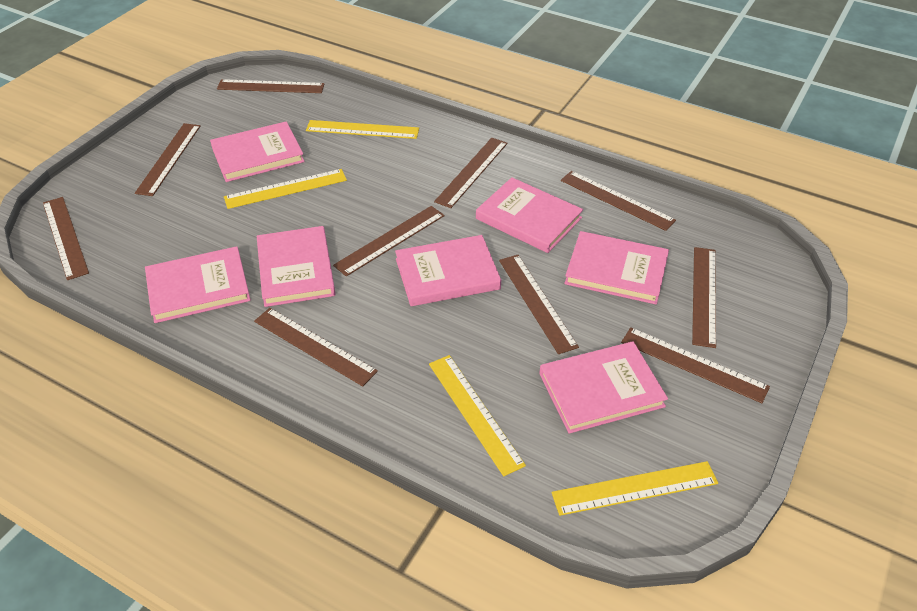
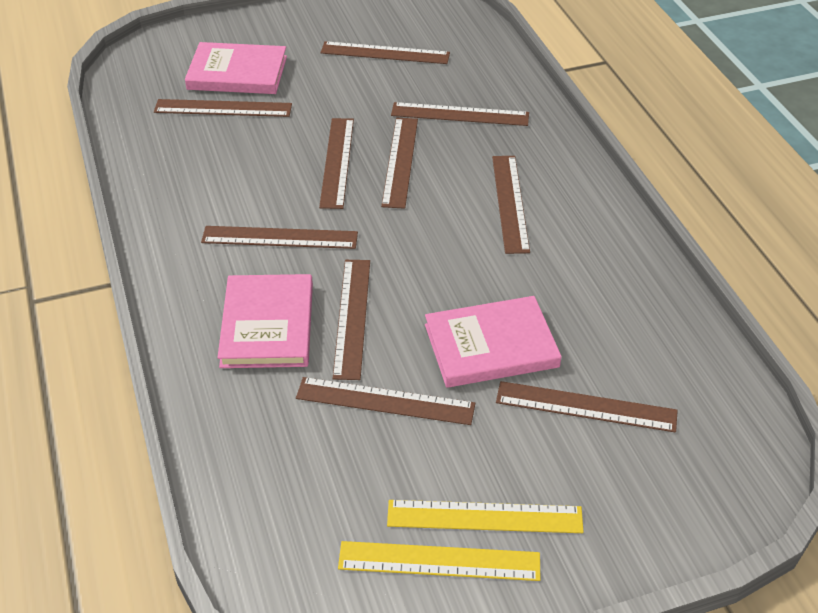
pink book: 7 -> 3
yellow ruler: 4 -> 2

